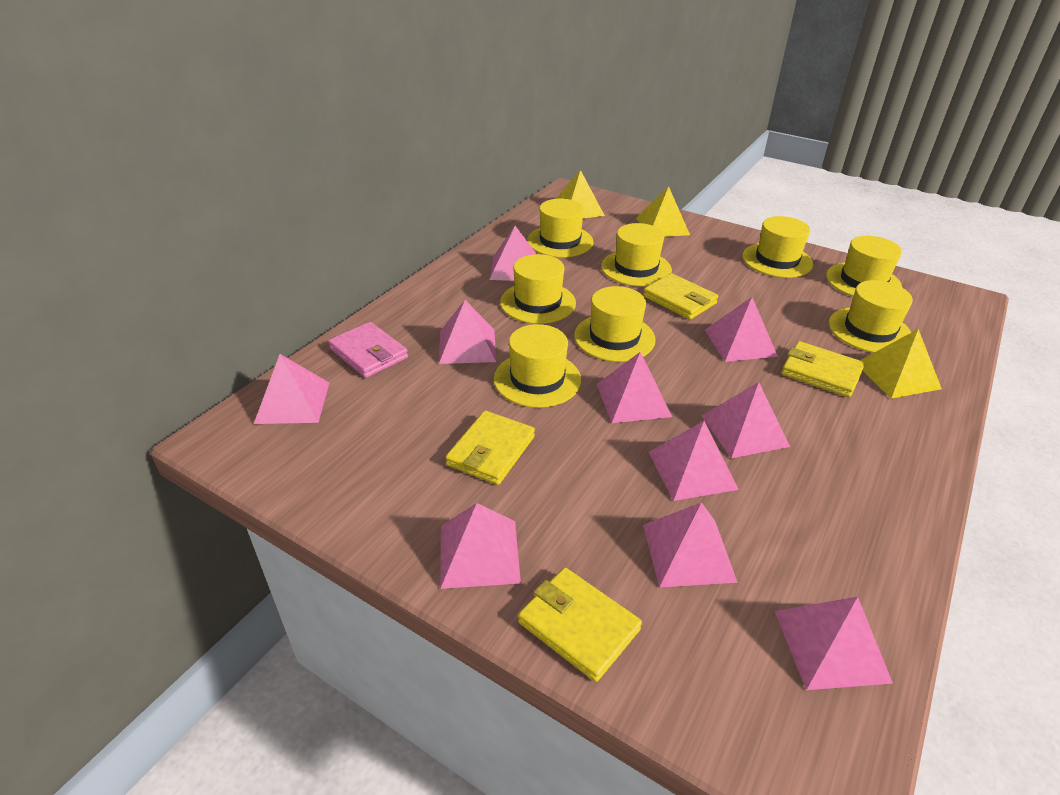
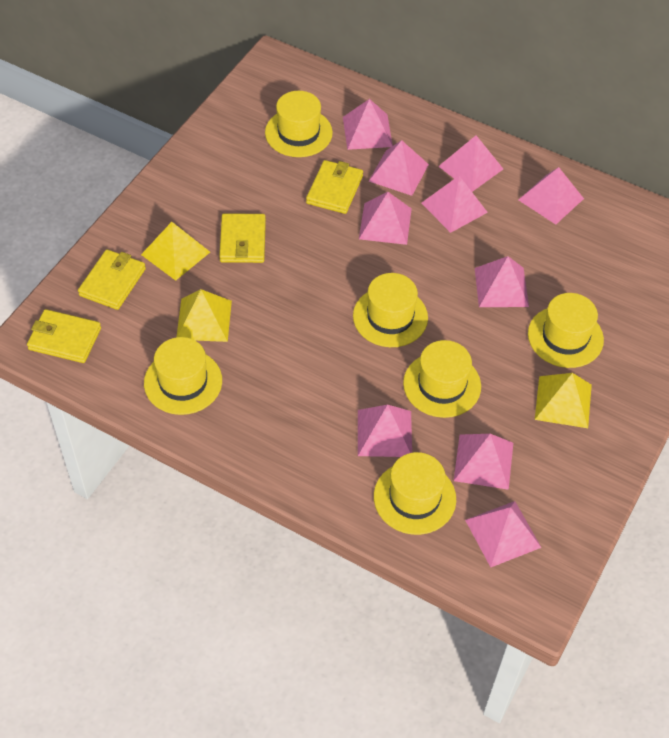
pink wallet: 1 -> 0
yellow hat: 8 -> 6

